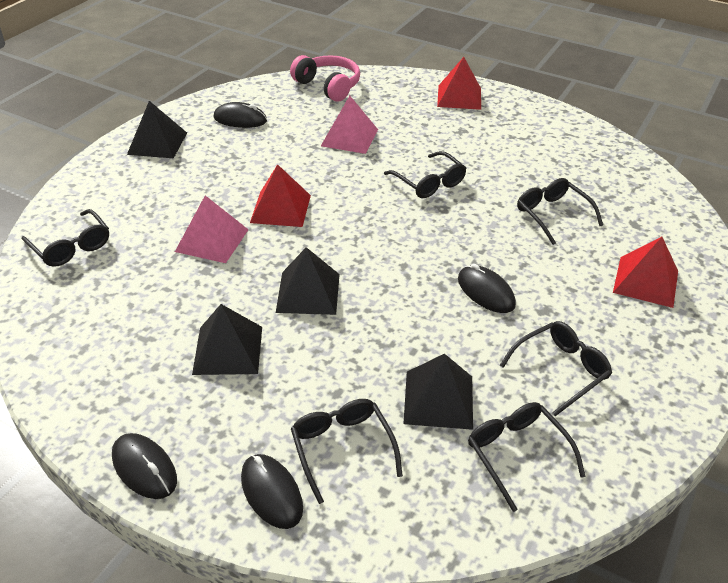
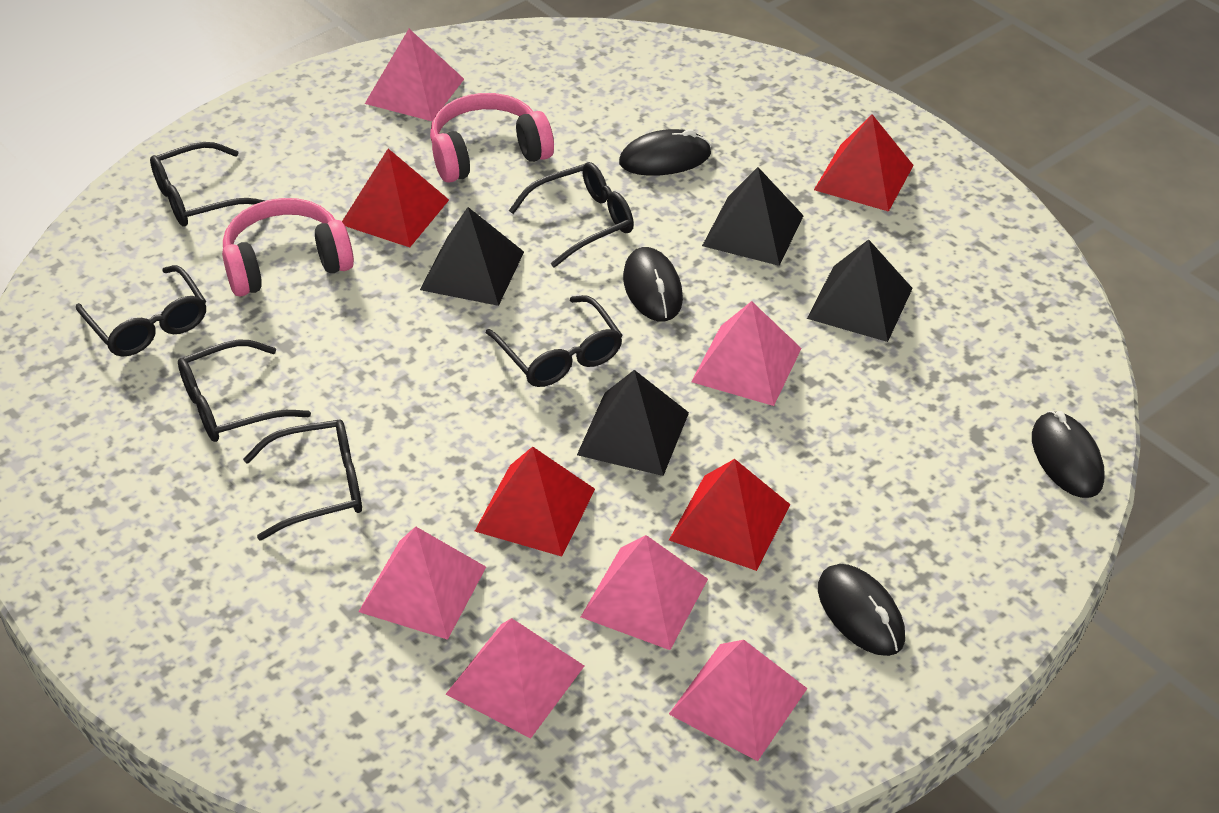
pink headphones: 1 -> 2
pink pyramid: 2 -> 6
red pyramid: 3 -> 4

